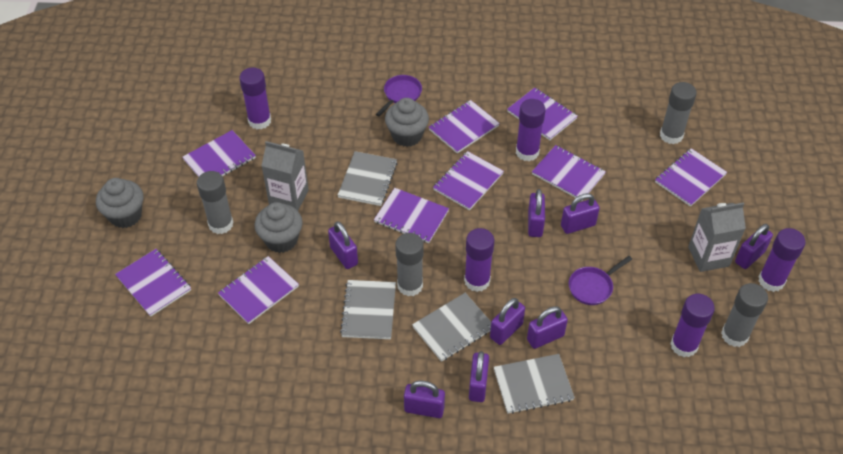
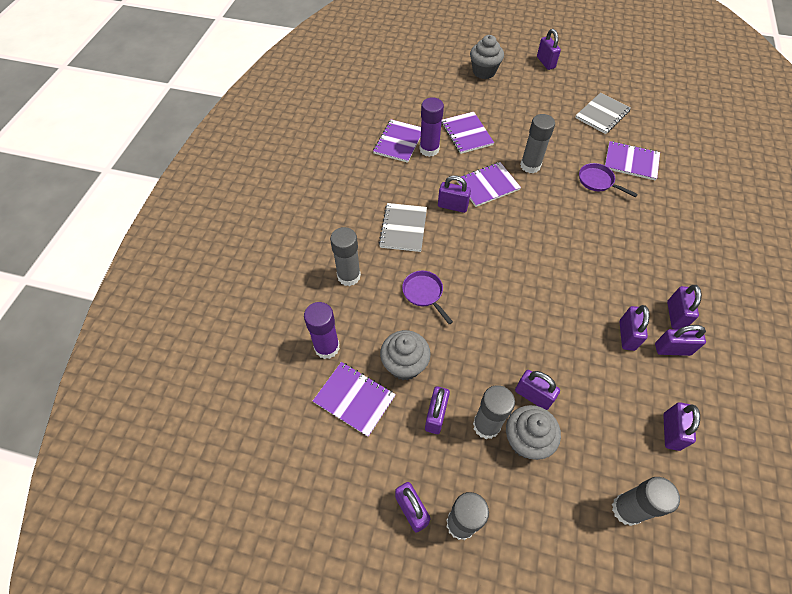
grey carton: 2 -> 0
grey glue stick: 4 -> 5
grey notebook: 4 -> 2
purple glue stick: 5 -> 2
purple notebook: 9 -> 5
purple padlock: 8 -> 9

